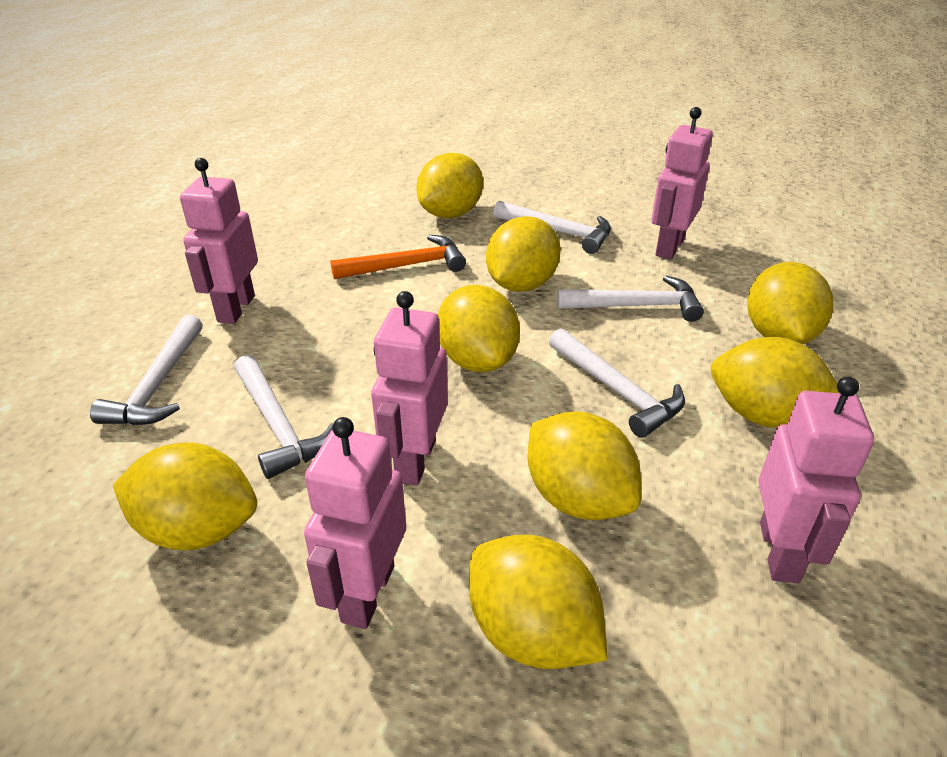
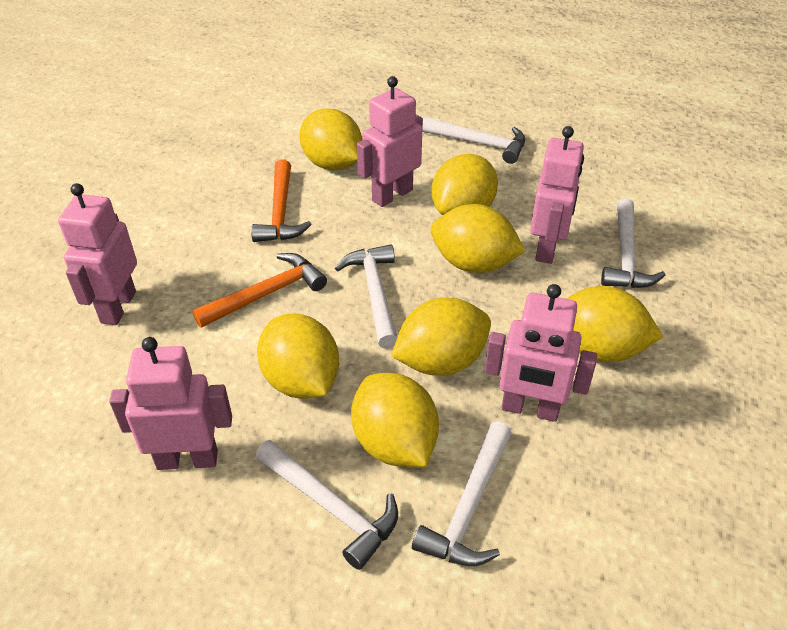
orange hammer: 1 -> 2
yellow lemon: 8 -> 7

